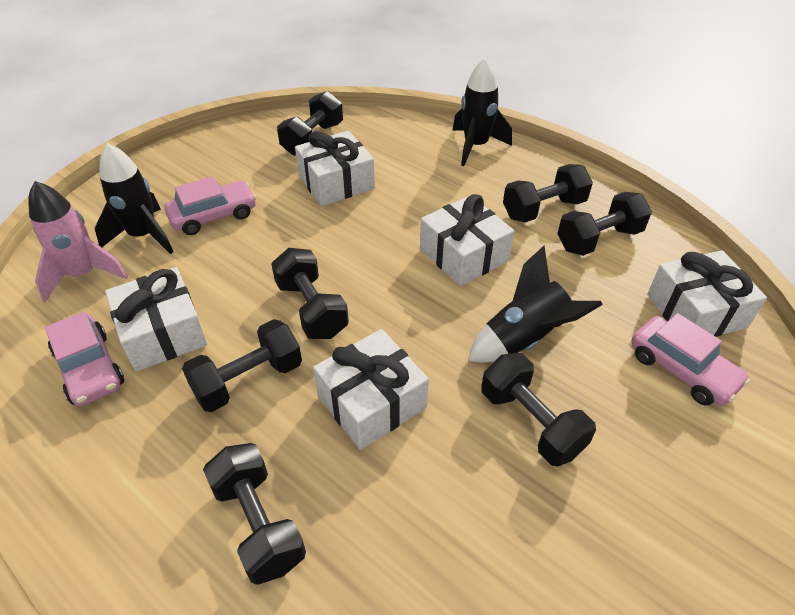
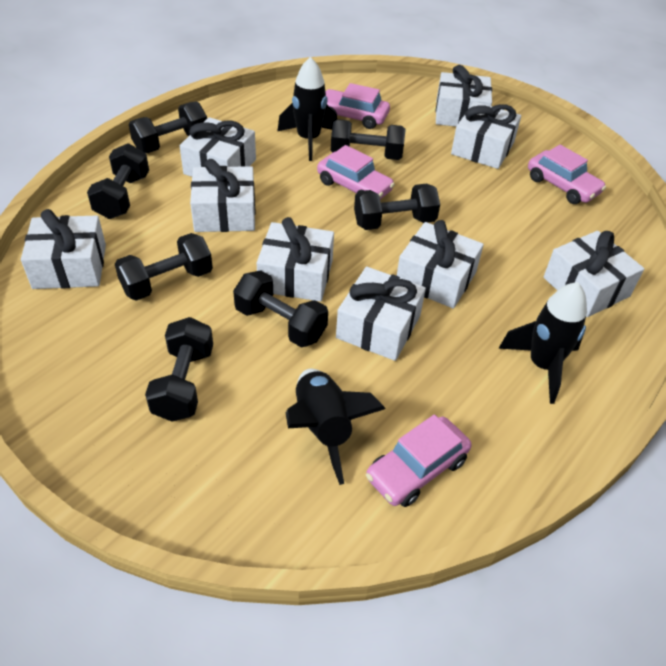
pink car: 3 -> 4
pink rocket: 1 -> 0
white gift: 5 -> 9

